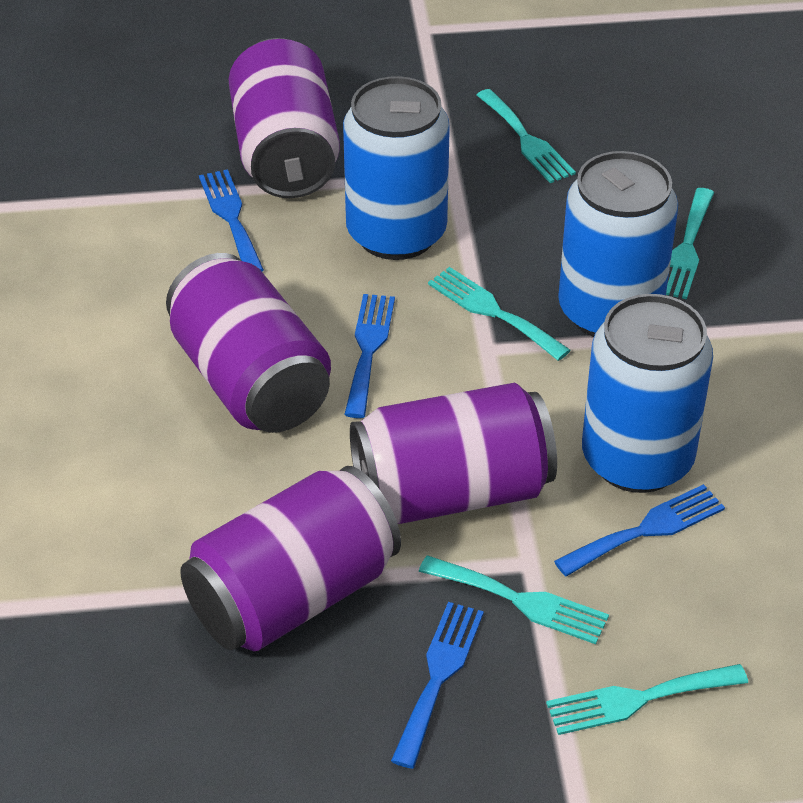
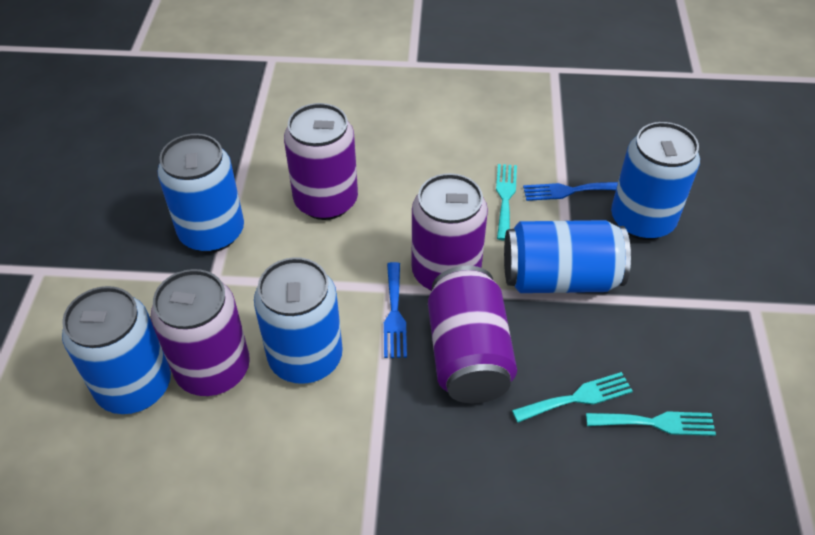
blue can: 3 -> 5
blue fork: 4 -> 2
turquoise fork: 5 -> 3

